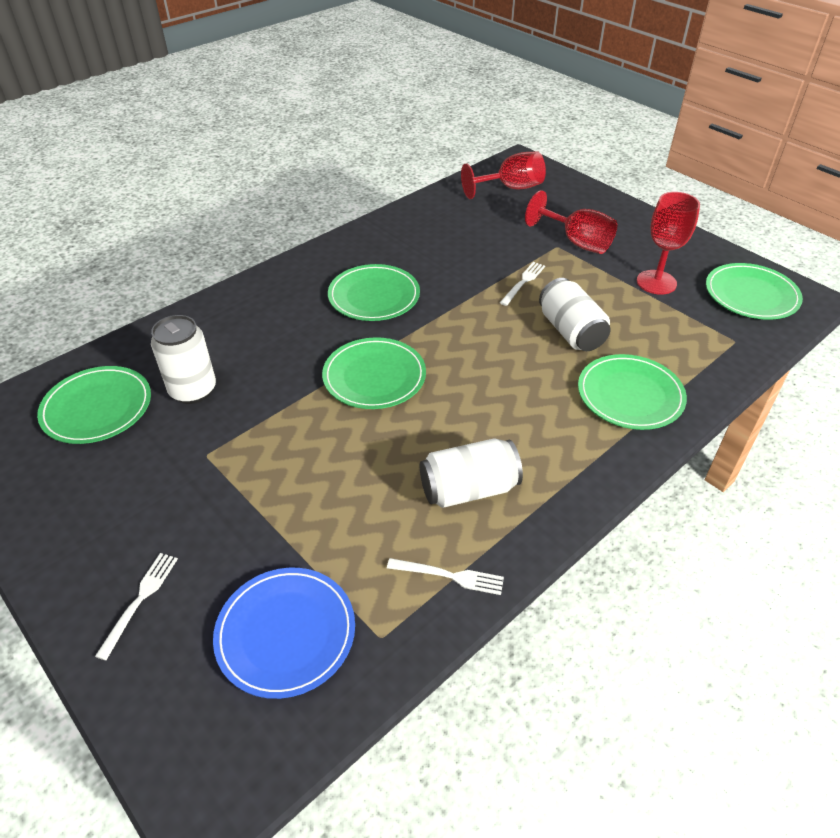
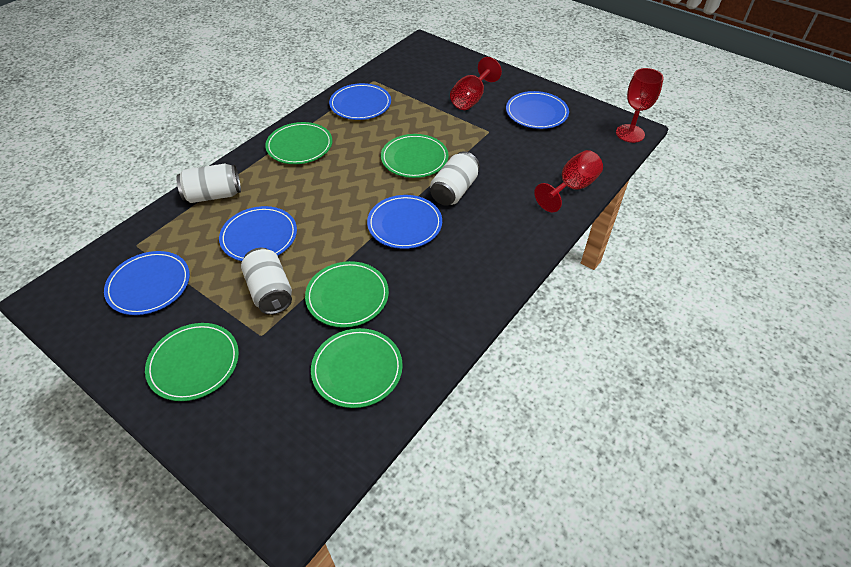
blue plate: 1 -> 5
white fork: 3 -> 0

